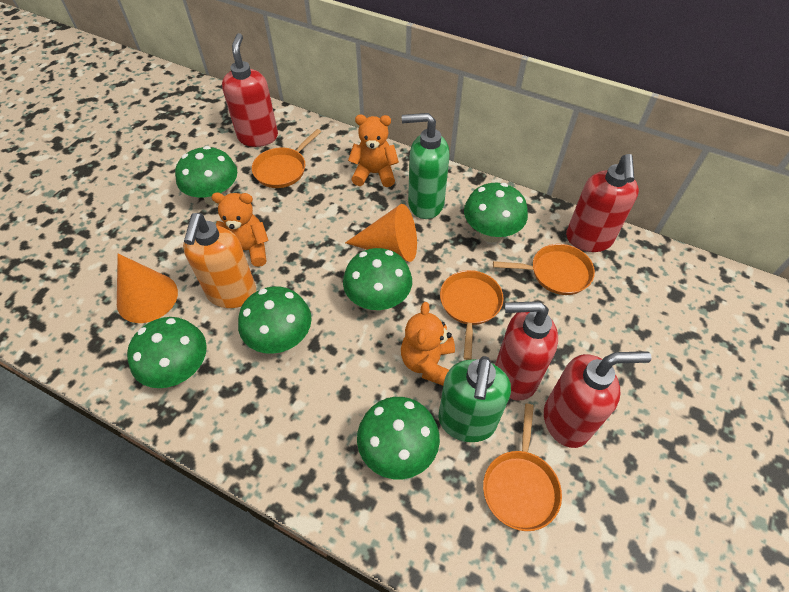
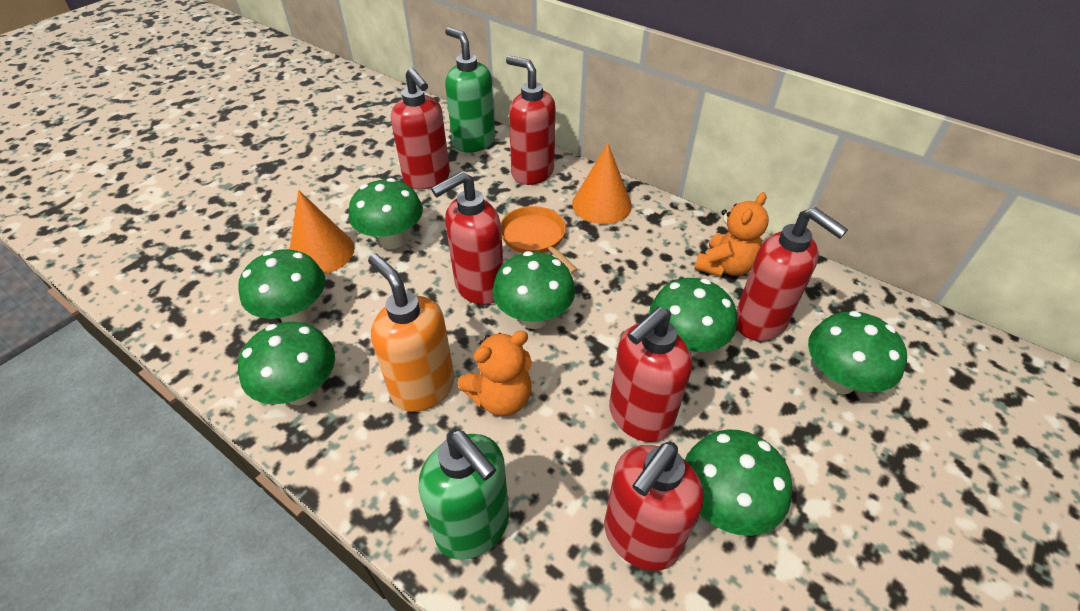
green mushroom: 6 -> 7
orange pan: 4 -> 1
orange teddy bear: 3 -> 2
red soap dispenser: 4 -> 6

